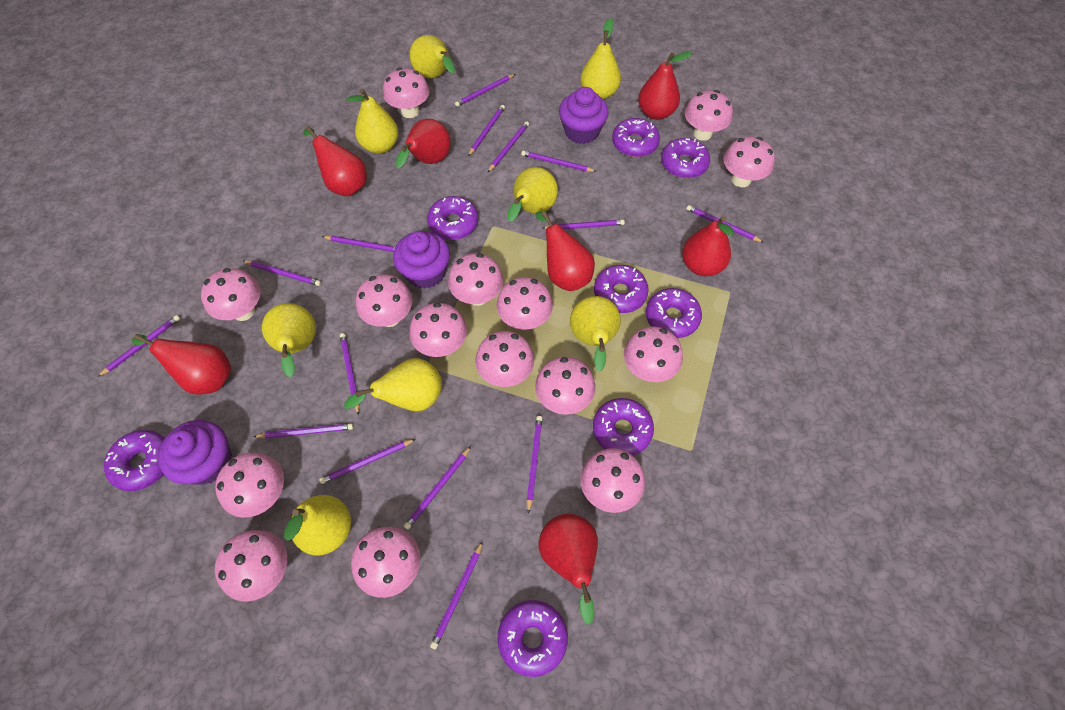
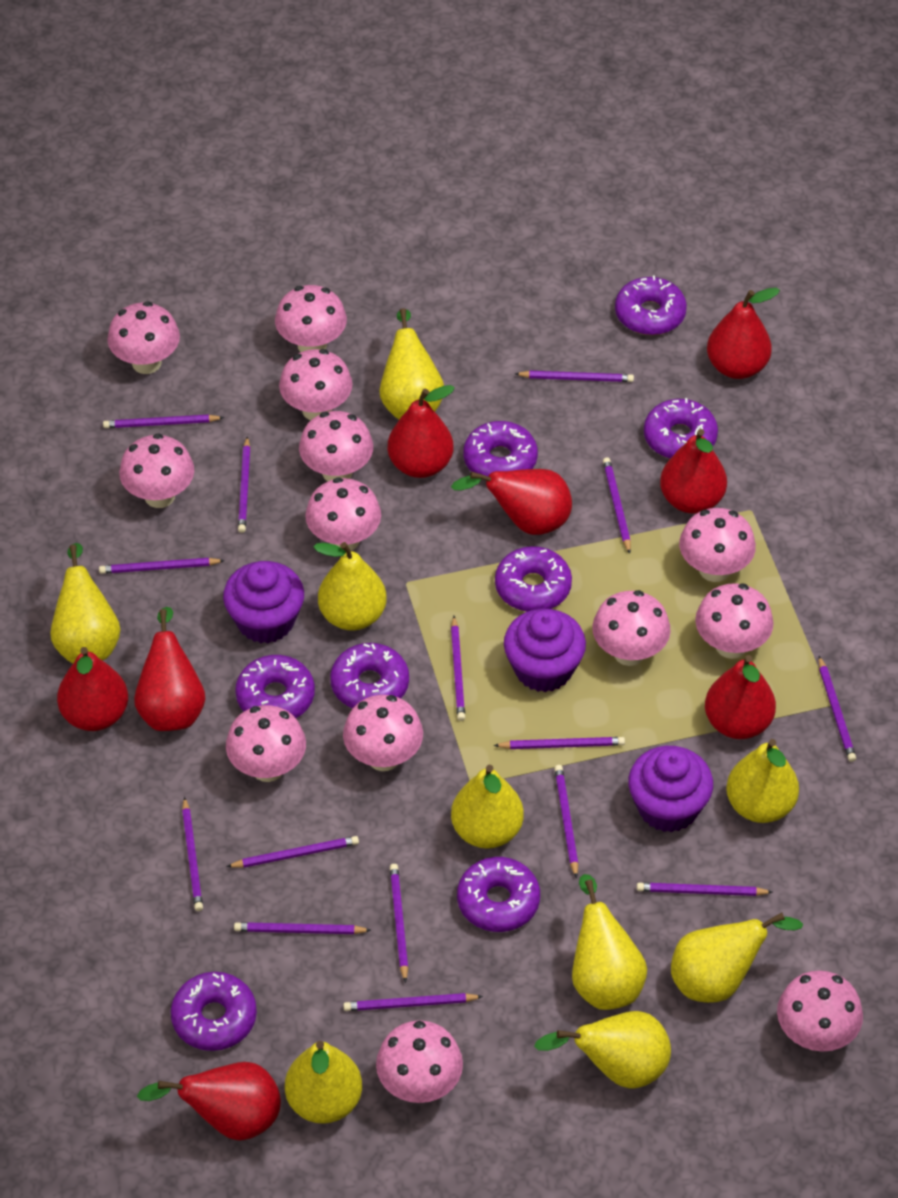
pink mushroom: 15 -> 13
red pear: 7 -> 8
yellow pear: 8 -> 9

